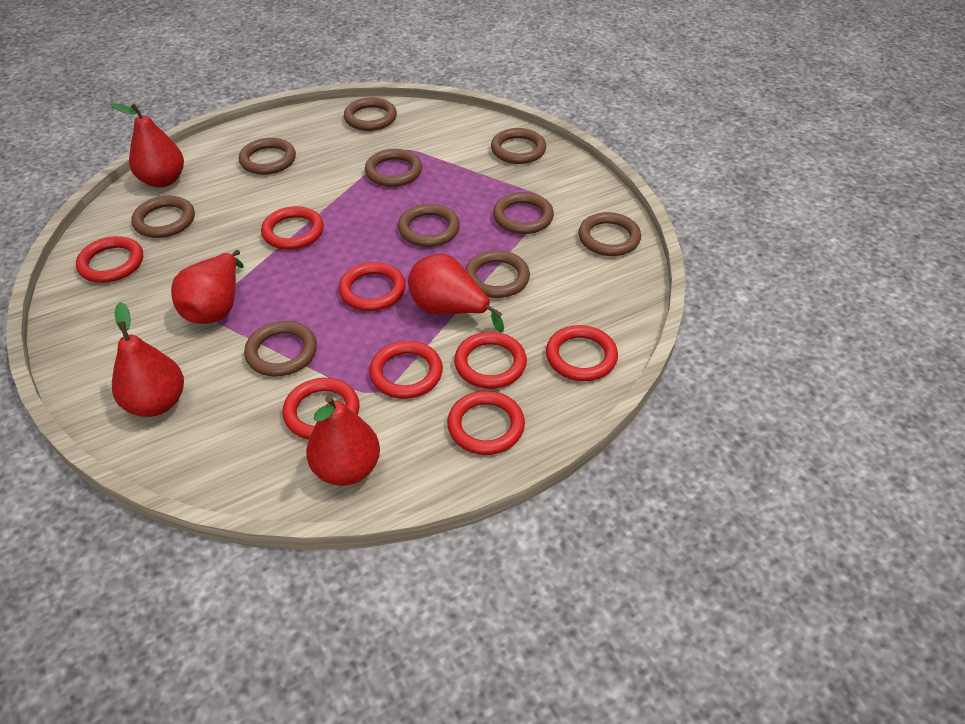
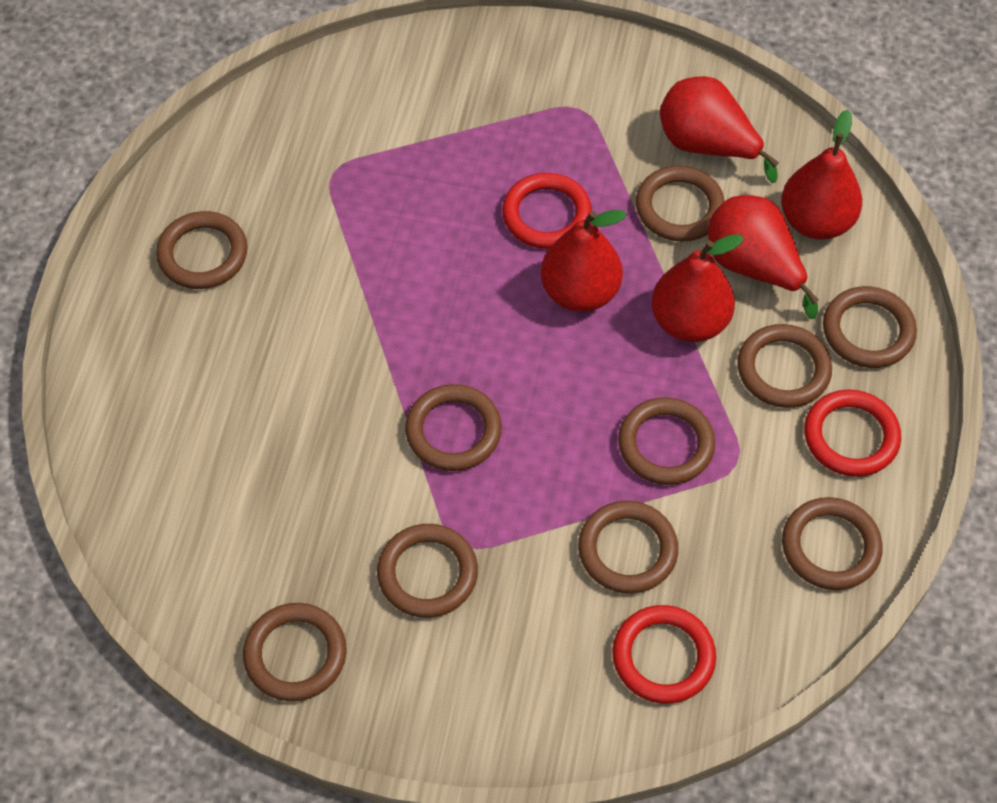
red ring: 8 -> 3

